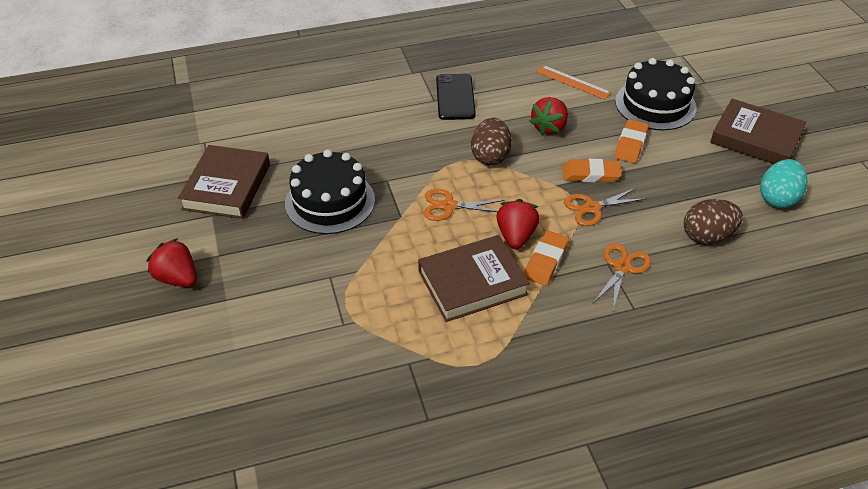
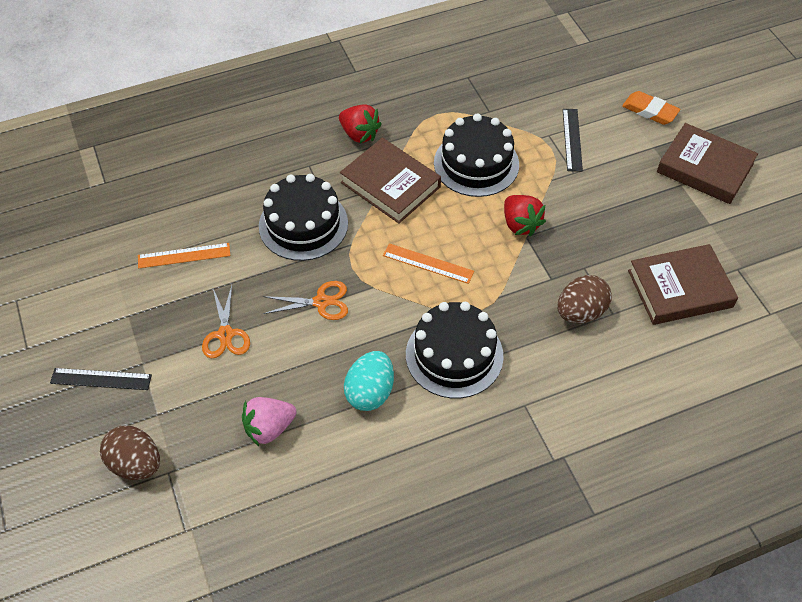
black cake: 2 -> 3
black phone: 1 -> 0
black ruler: 0 -> 2
orange eraser: 3 -> 1
orange ruler: 1 -> 2
orange scissors: 3 -> 2
pink strawberry: 0 -> 1
red strawberry: 3 -> 2

